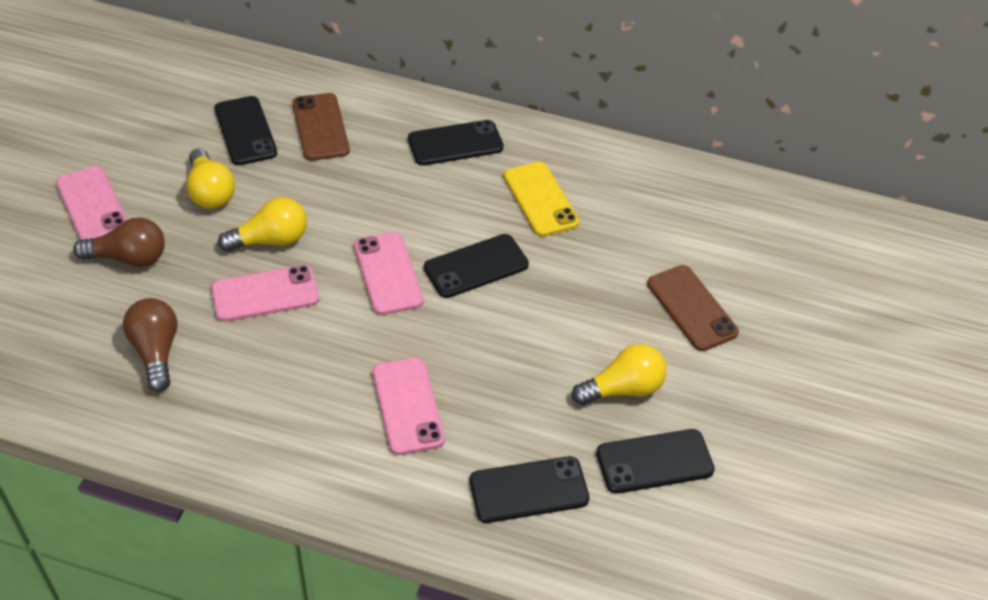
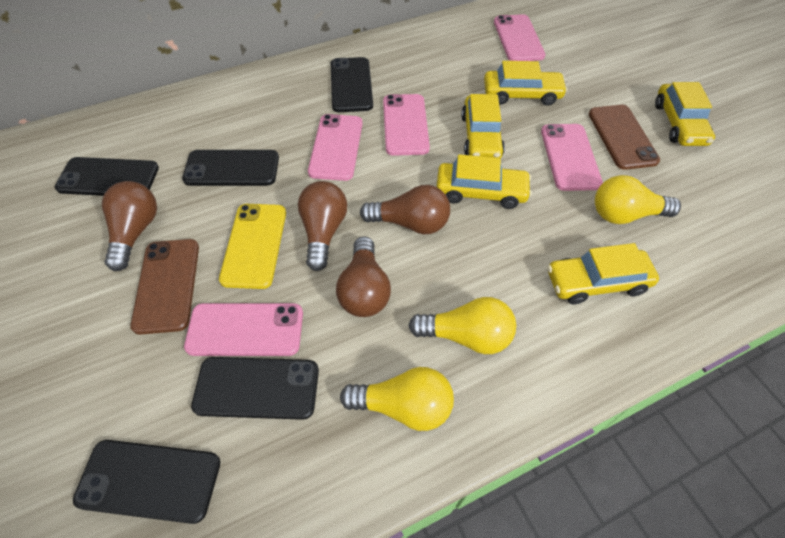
brown light bulb: 2 -> 4
pink phone: 4 -> 5
yellow car: 0 -> 5

